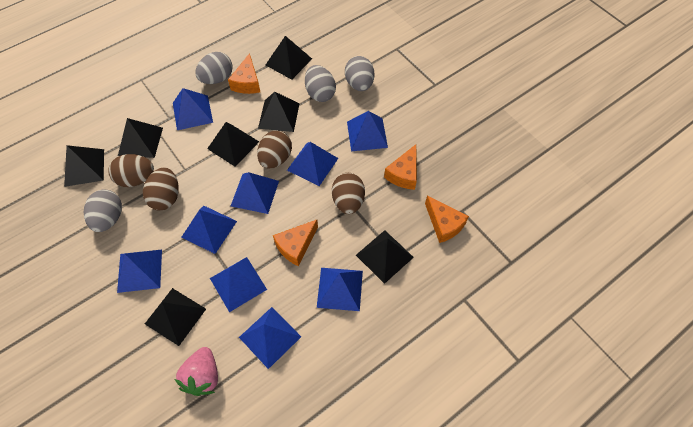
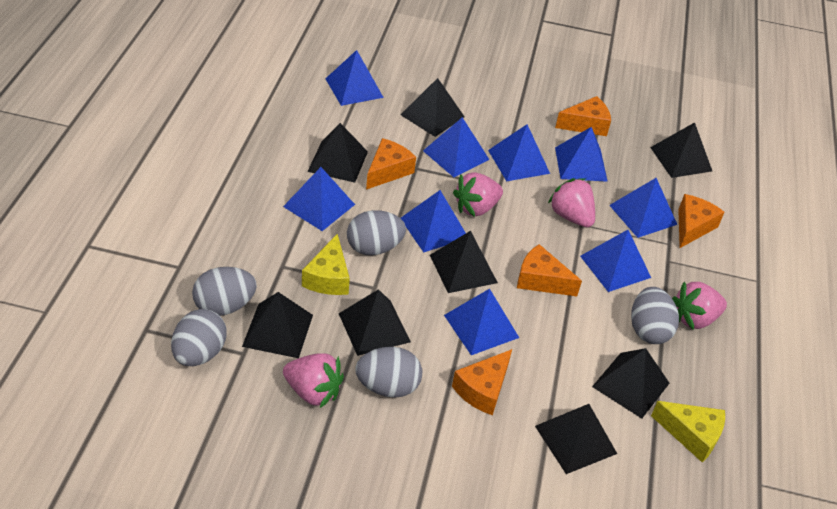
black pyramid: 7 -> 8
brown egg: 4 -> 0
grey egg: 4 -> 5
orange cheese: 4 -> 5
pink strawberry: 1 -> 4
yellow cheese: 0 -> 2

